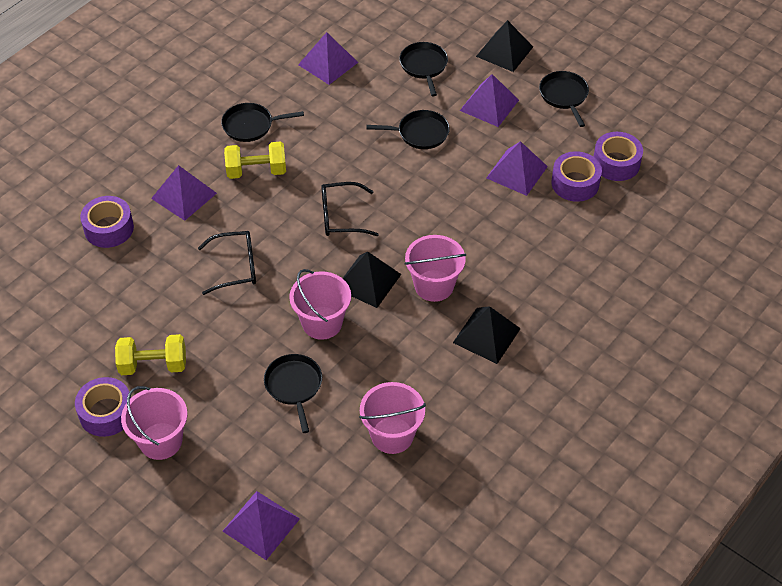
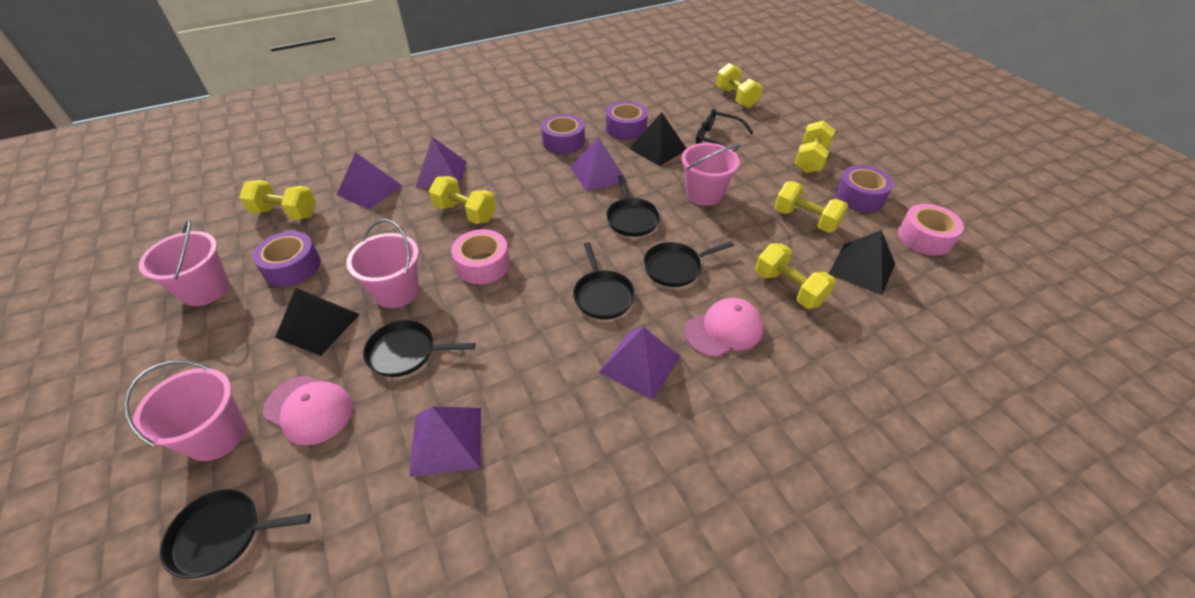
black glasses: 2 -> 1
pink cap: 0 -> 2
pink tape: 0 -> 2
yellow dumbbell: 2 -> 6

